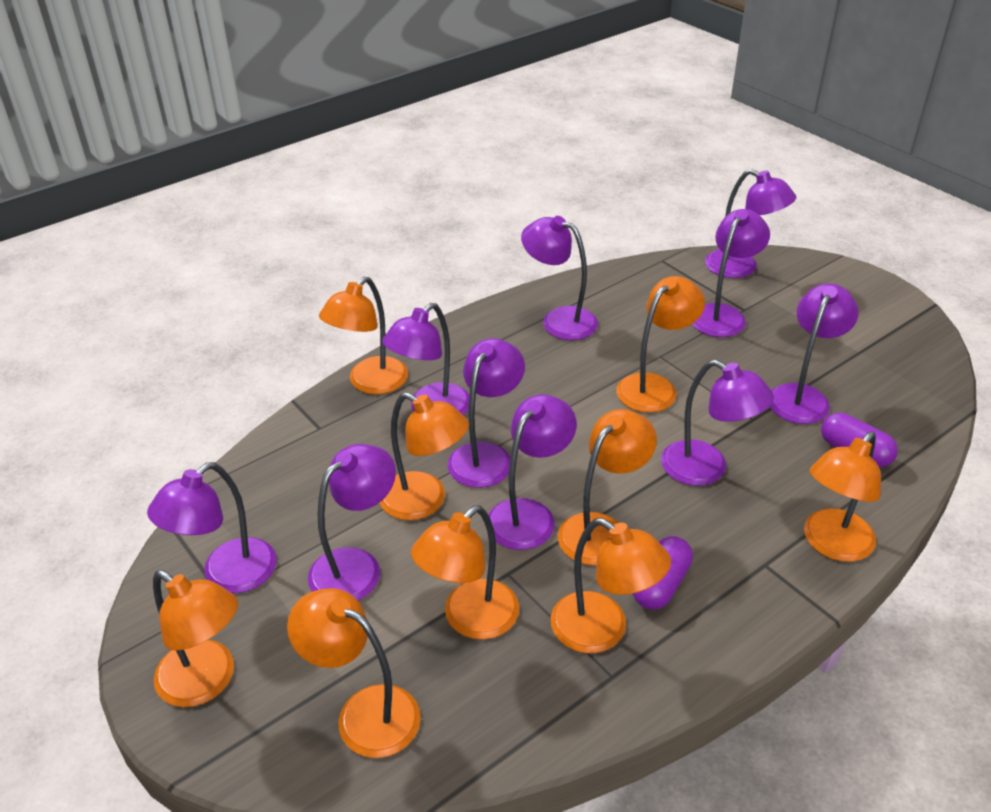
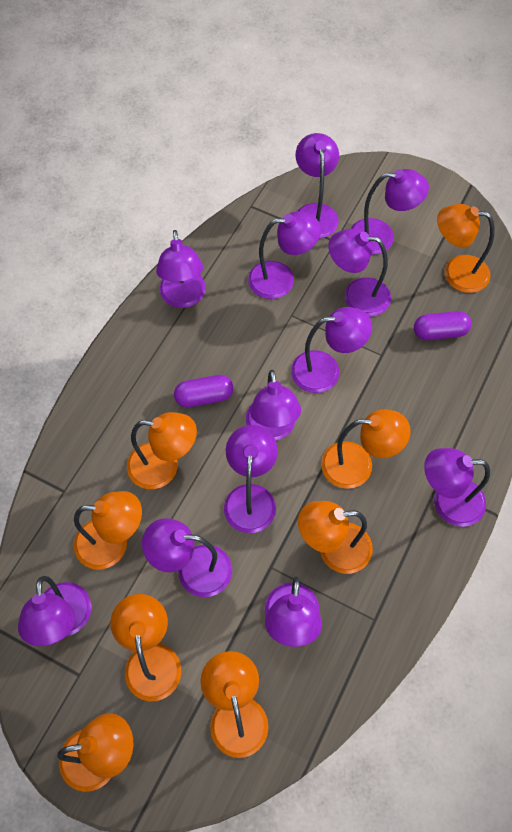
orange lamp: 9 -> 8
purple lamp: 10 -> 12

